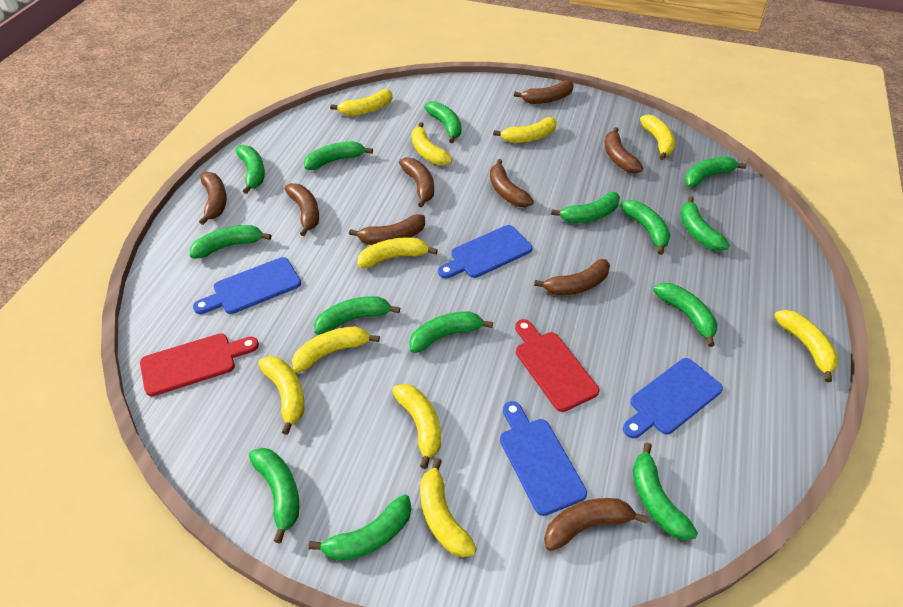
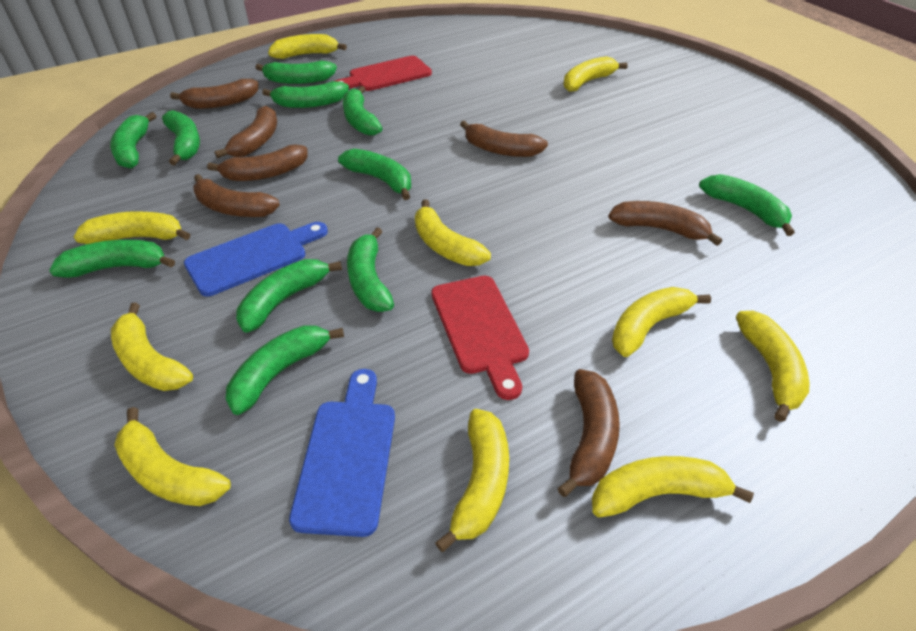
blue cutting board: 4 -> 2
brown banana: 9 -> 7
green banana: 14 -> 11

